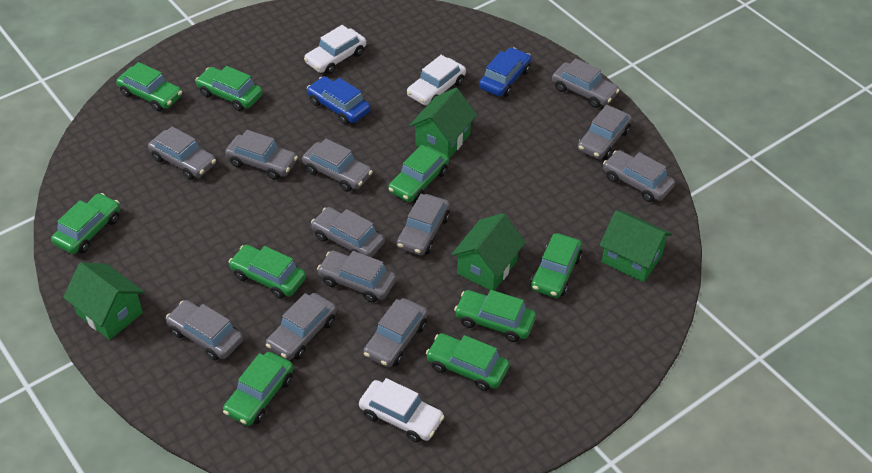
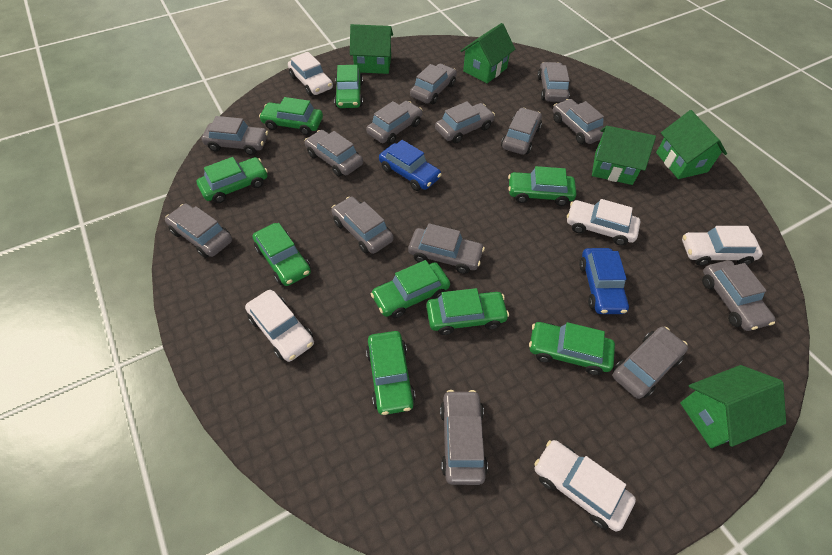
green house: 4 -> 5
grey car: 12 -> 14
white car: 3 -> 5

